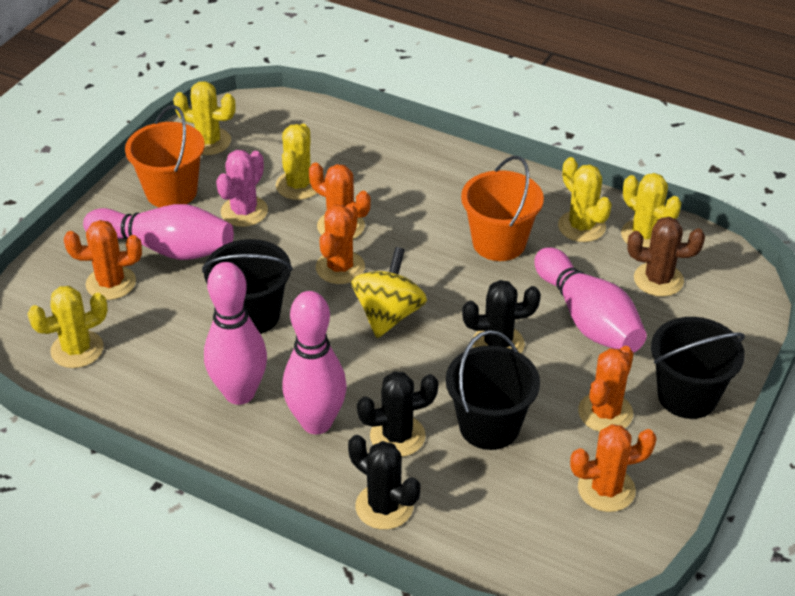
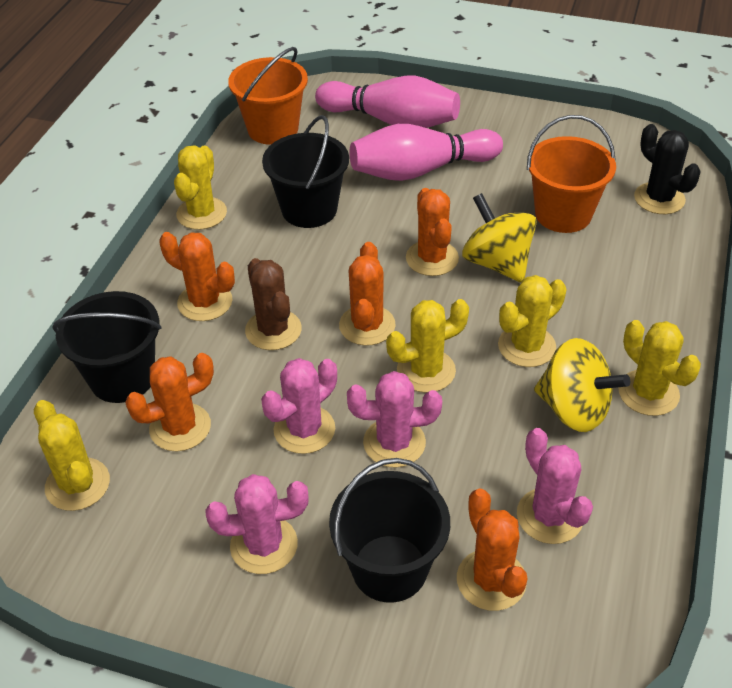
black cactus: 3 -> 1
pink bowling pin: 4 -> 2
pink cactus: 1 -> 4
yellow spinning top: 1 -> 2

